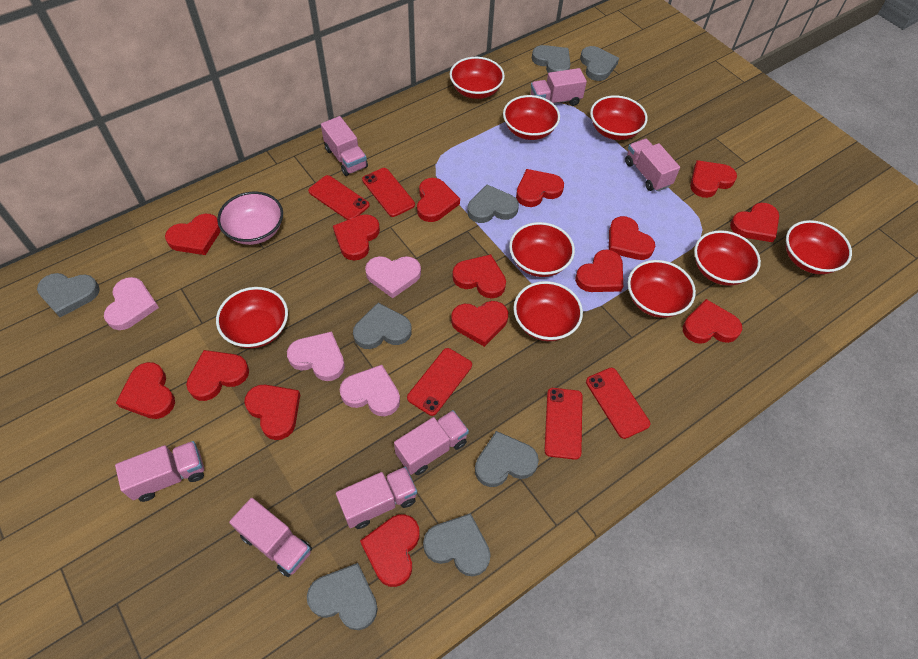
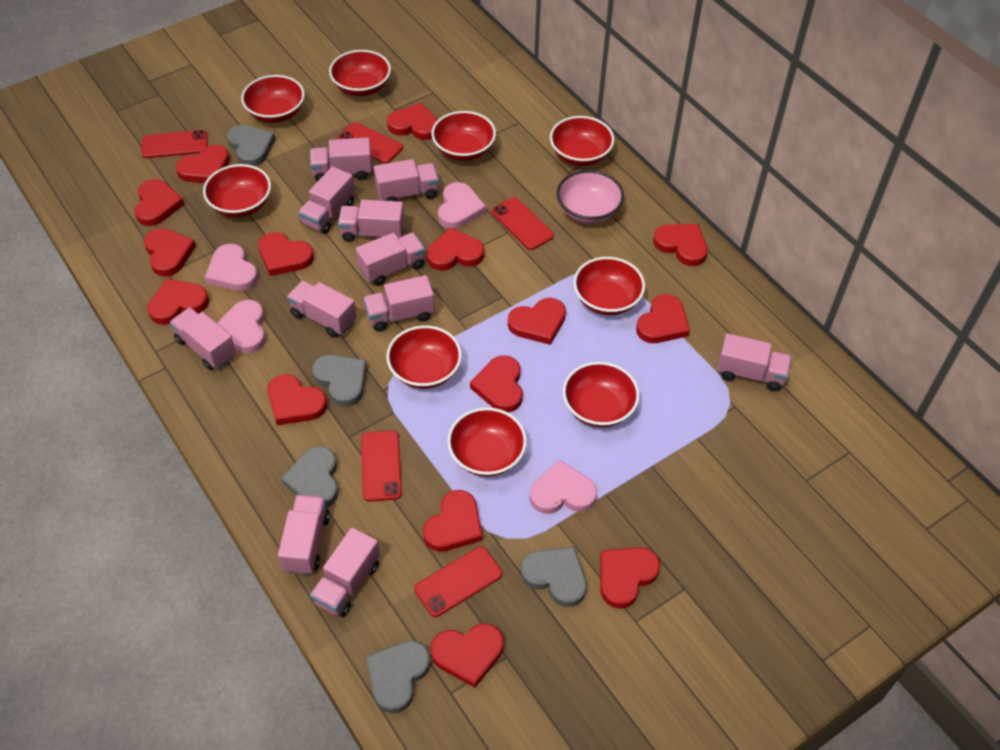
grey heart: 8 -> 5
pink truck: 7 -> 11

